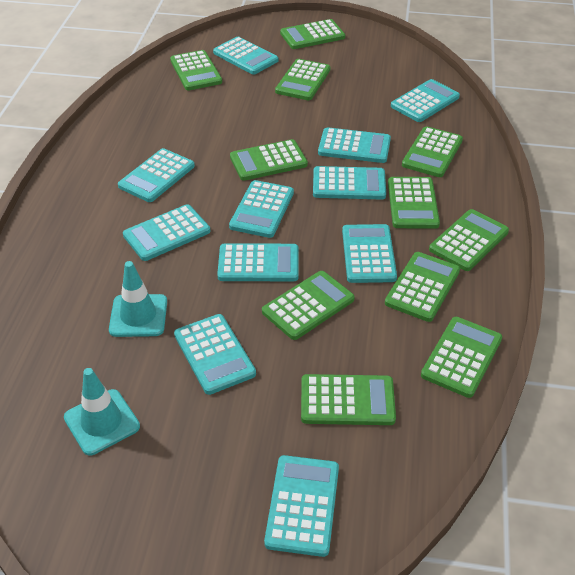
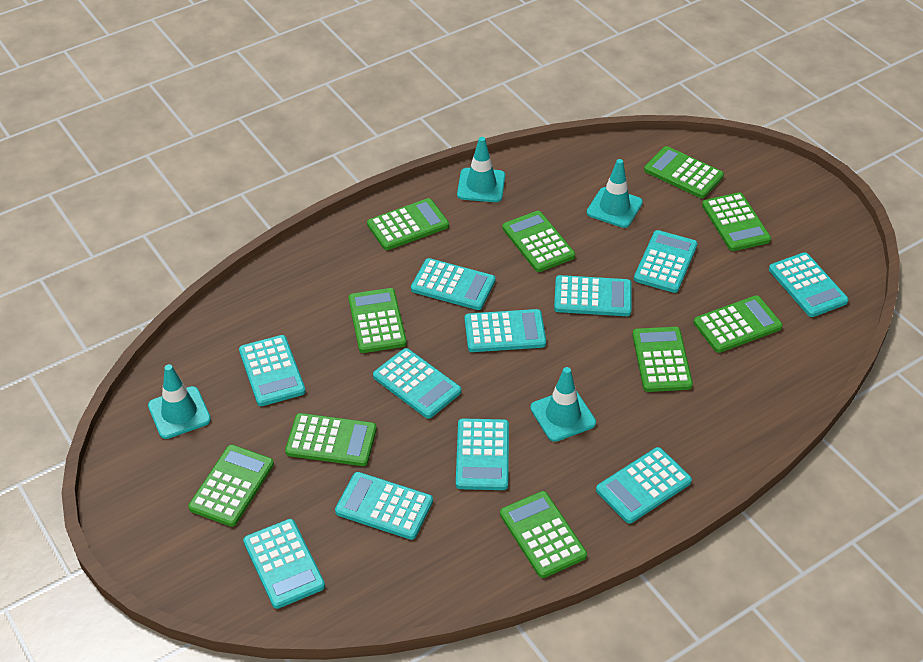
green calculator: 11 -> 10
turquoise traffic cone: 2 -> 4

